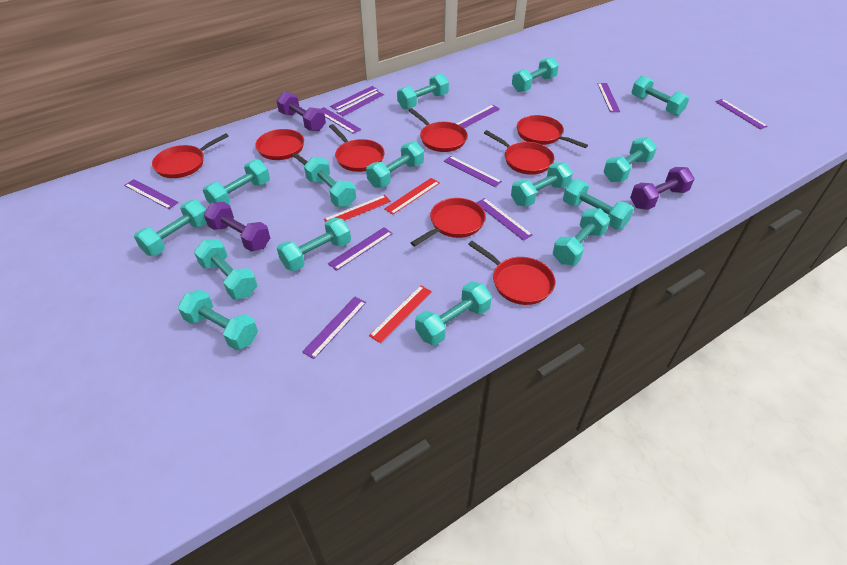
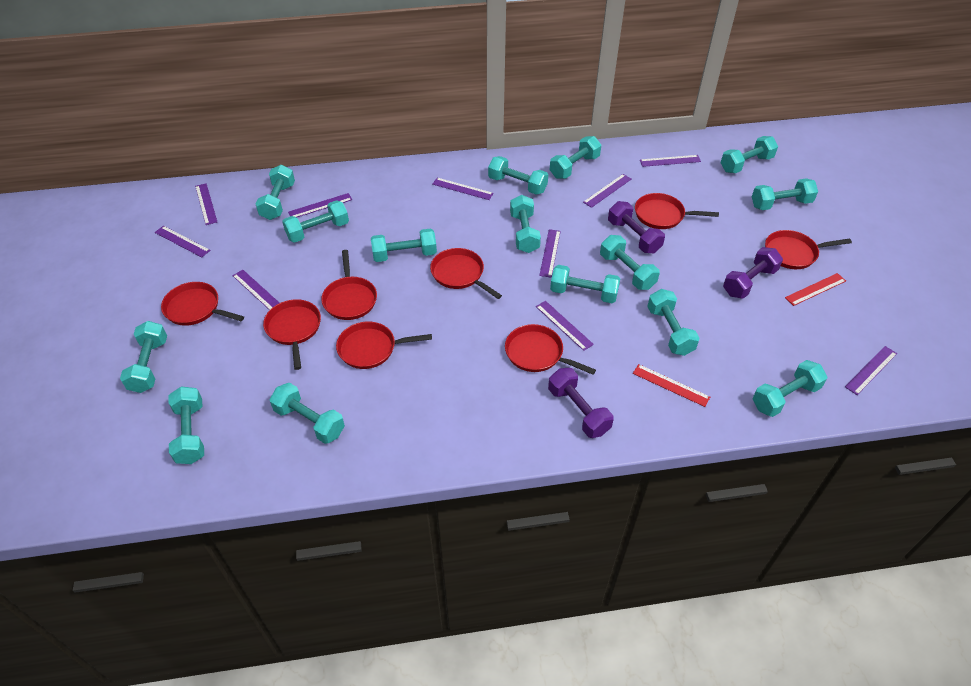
purple ruler: 11 -> 10
red ruler: 3 -> 2

